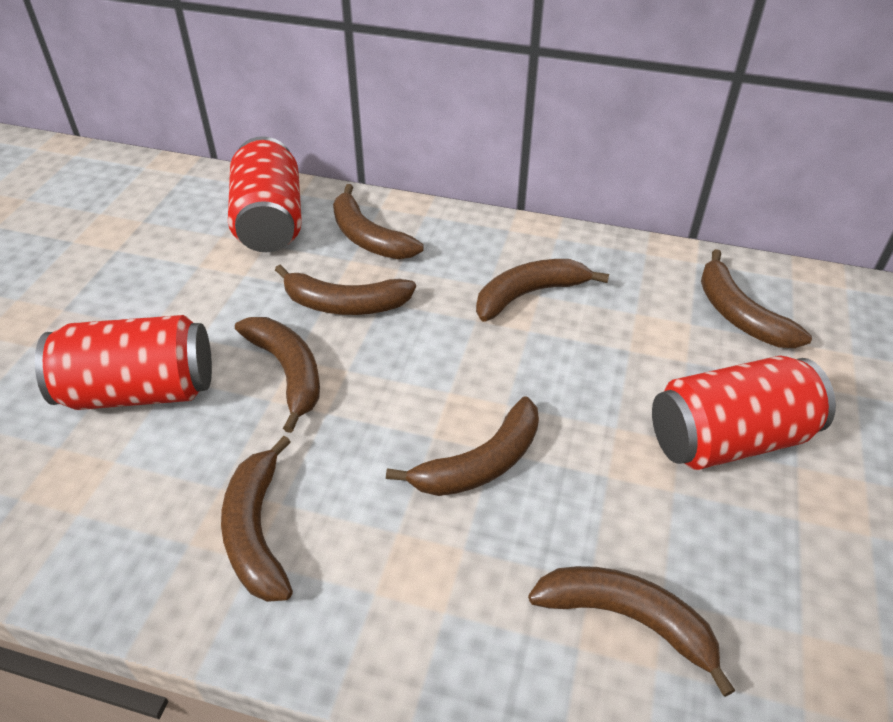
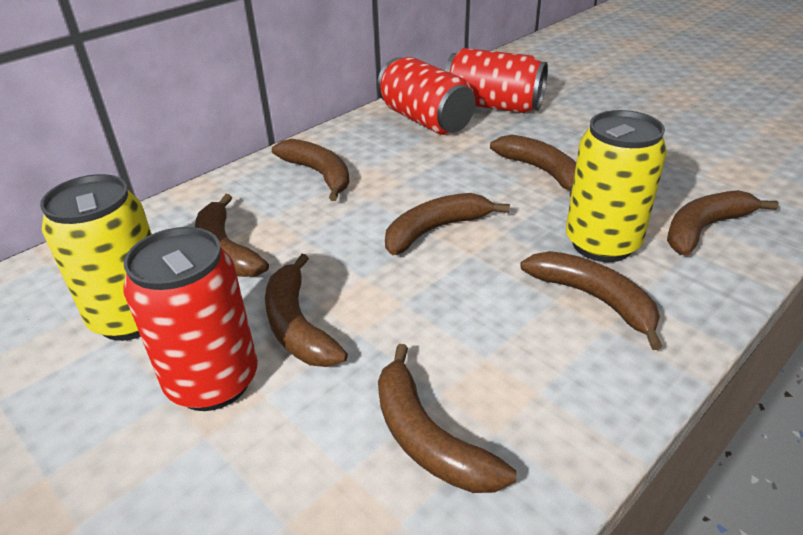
yellow can: 0 -> 2

